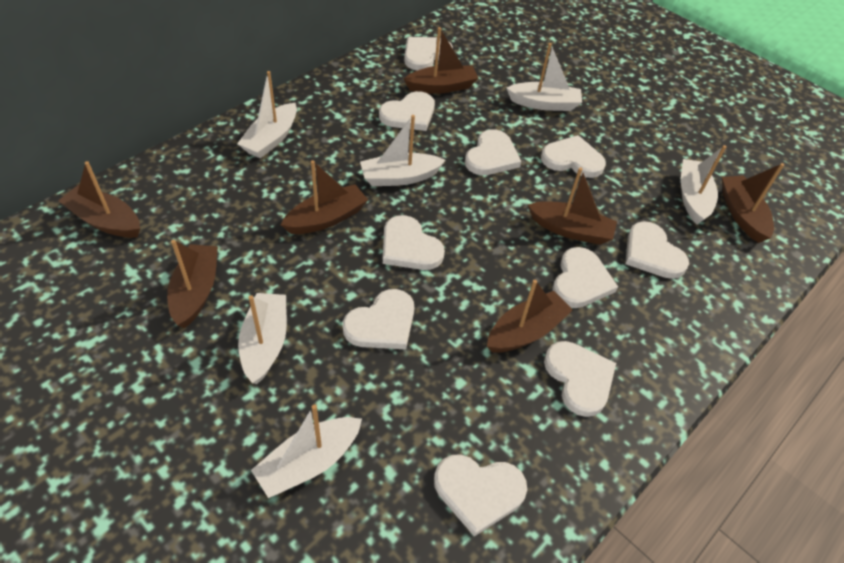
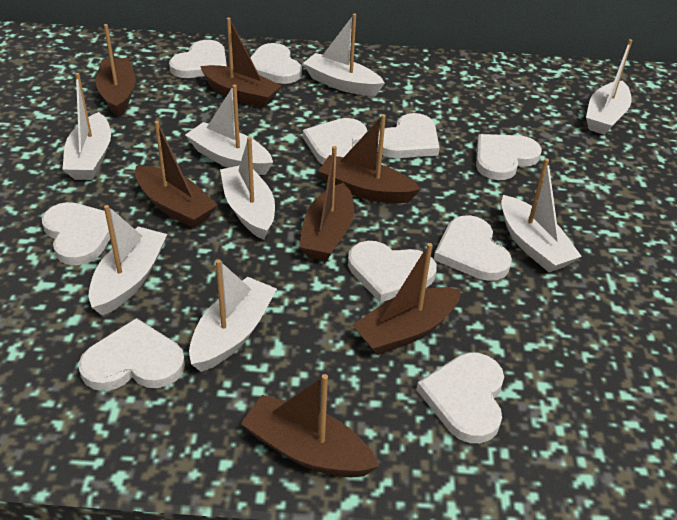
white boat: 6 -> 8

